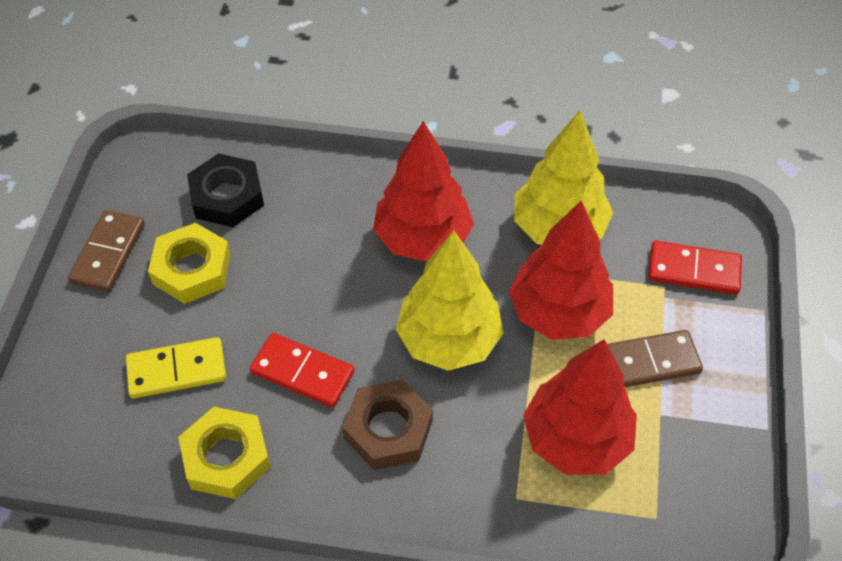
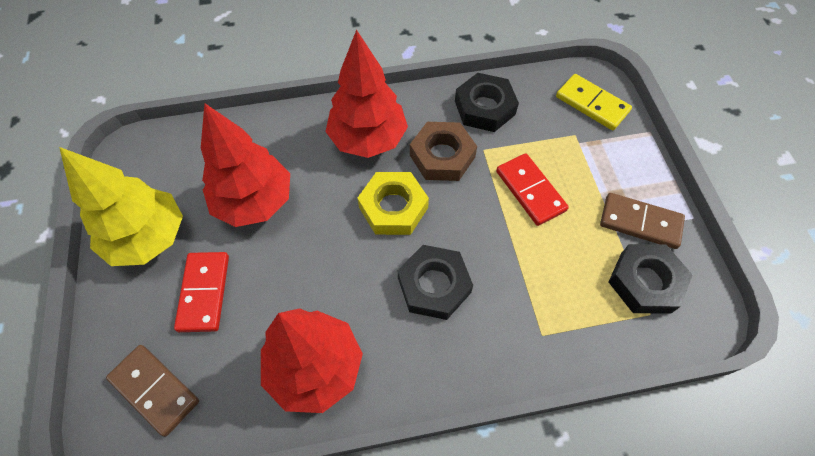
black nut: 1 -> 3
yellow nut: 2 -> 1
yellow tree: 2 -> 1

